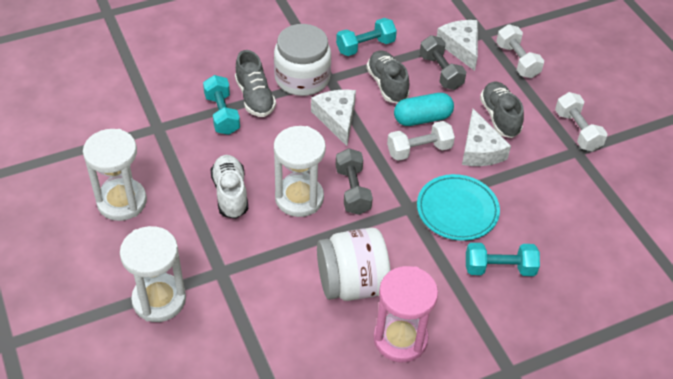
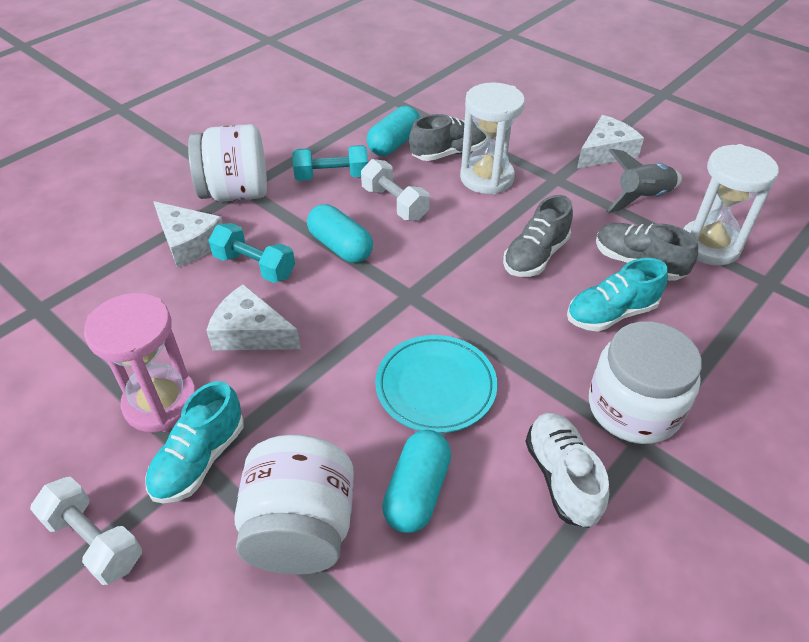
grey dumbbell: 2 -> 0
grey rocket: 0 -> 1
turquoise capsule: 1 -> 3
turquoise dumbbell: 3 -> 2
turquoise shoe: 0 -> 2
white dumbbell: 3 -> 2
white hourglass: 3 -> 2
white jar: 2 -> 3

